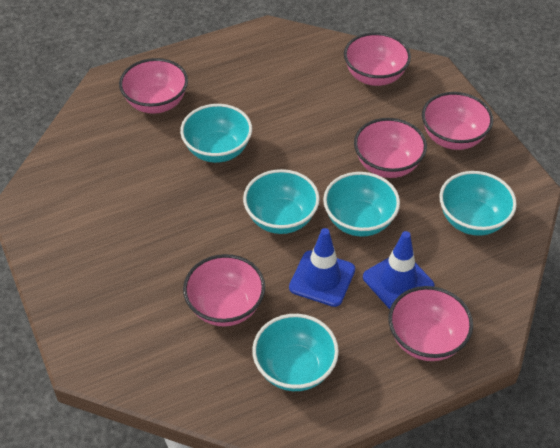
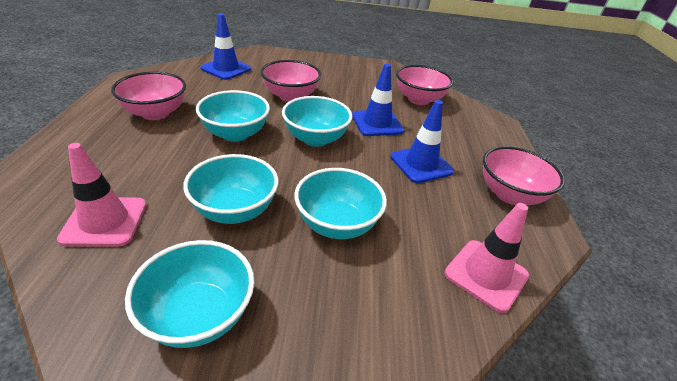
blue traffic cone: 2 -> 3
pink bowl: 6 -> 4
pink traffic cone: 0 -> 2

